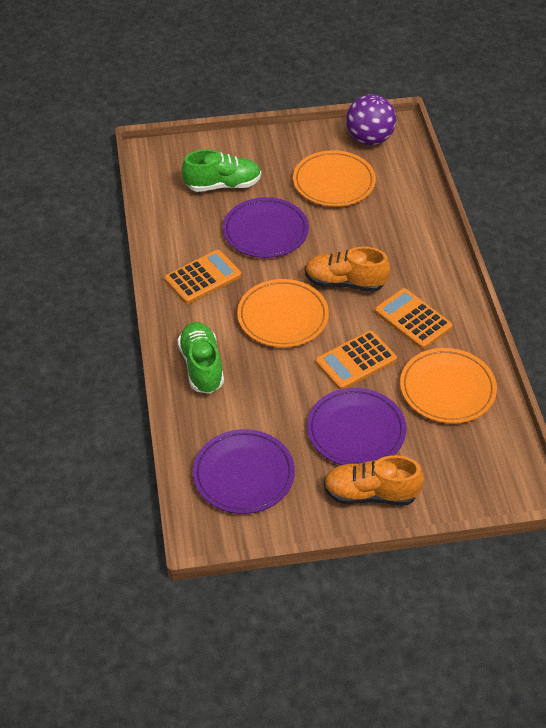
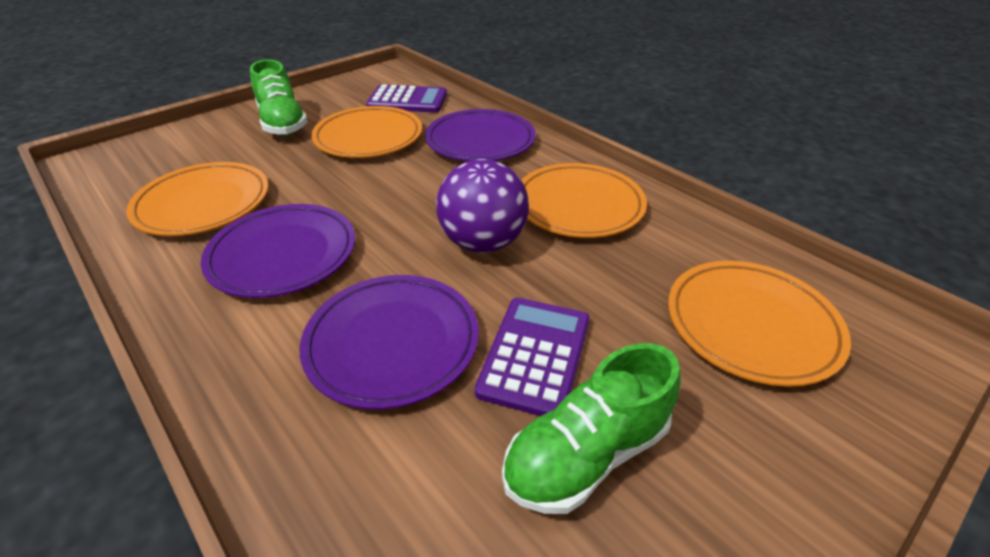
orange calculator: 3 -> 0
orange plate: 3 -> 4
orange shoe: 2 -> 0
purple calculator: 0 -> 2

